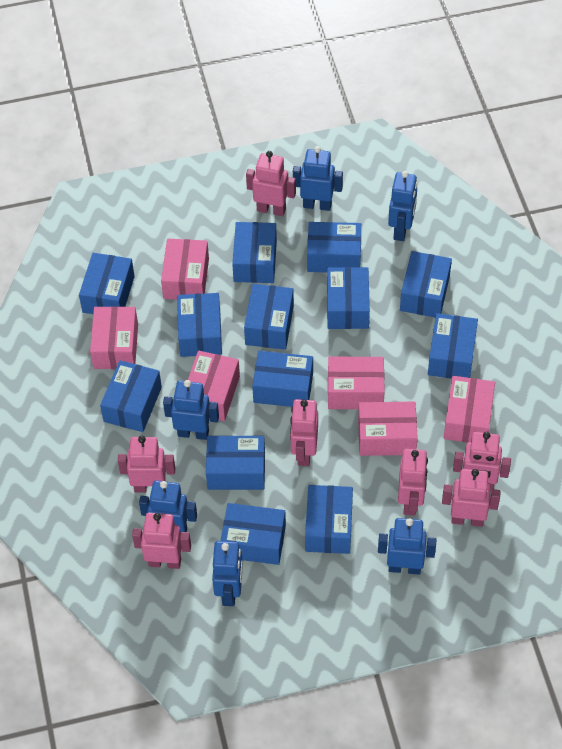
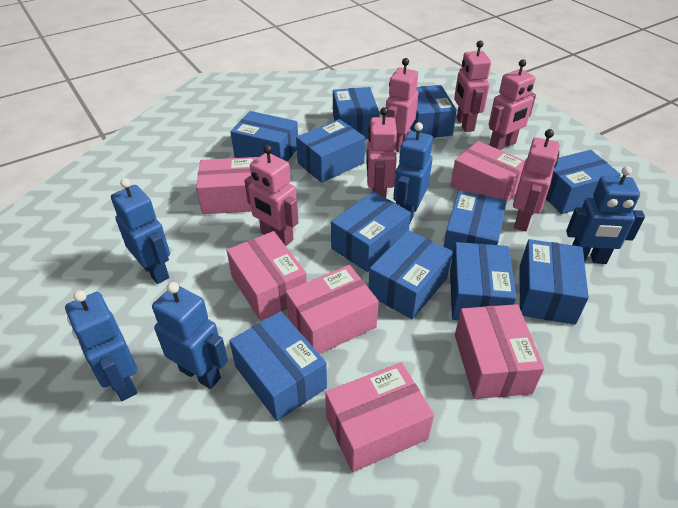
blue box: 13 -> 11
blue robot: 6 -> 5
pink robot: 7 -> 6

